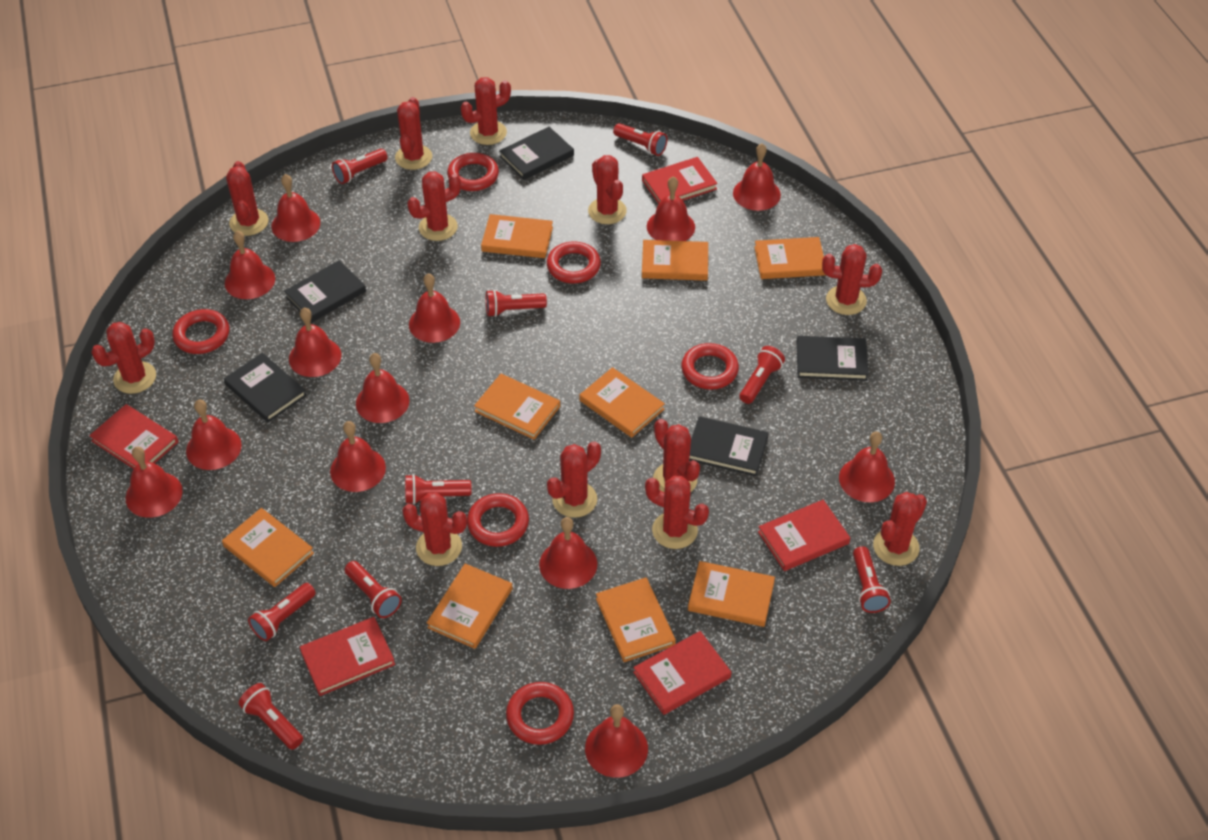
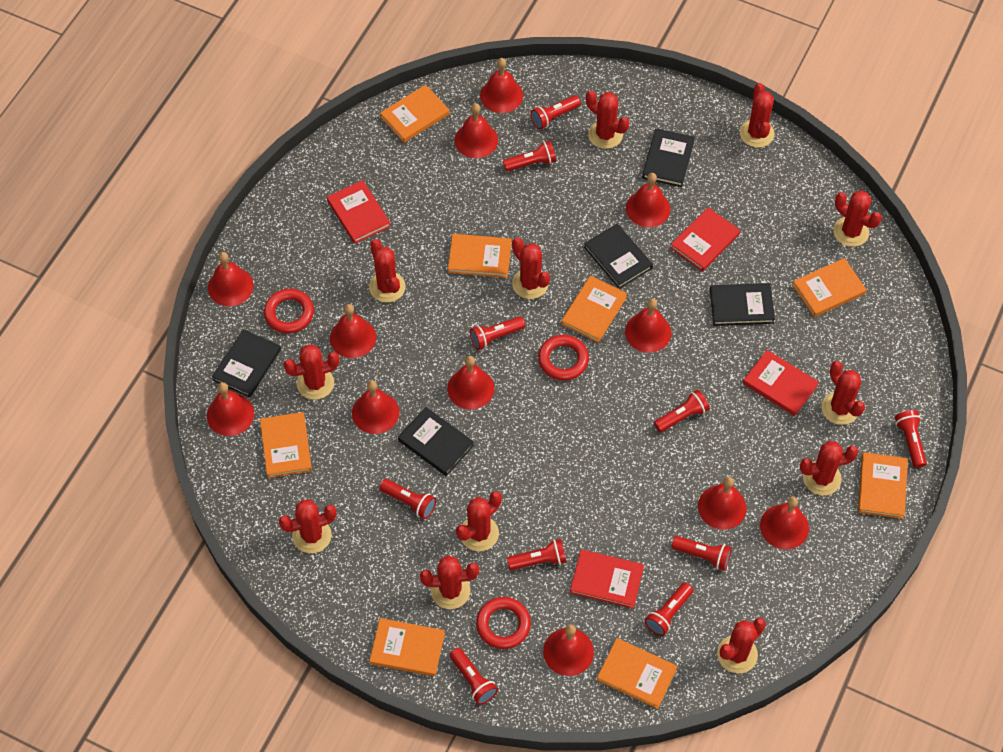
orange book: 9 -> 8
red bell: 13 -> 12
red book: 5 -> 4
red flashlight: 9 -> 10
red ring: 6 -> 3

